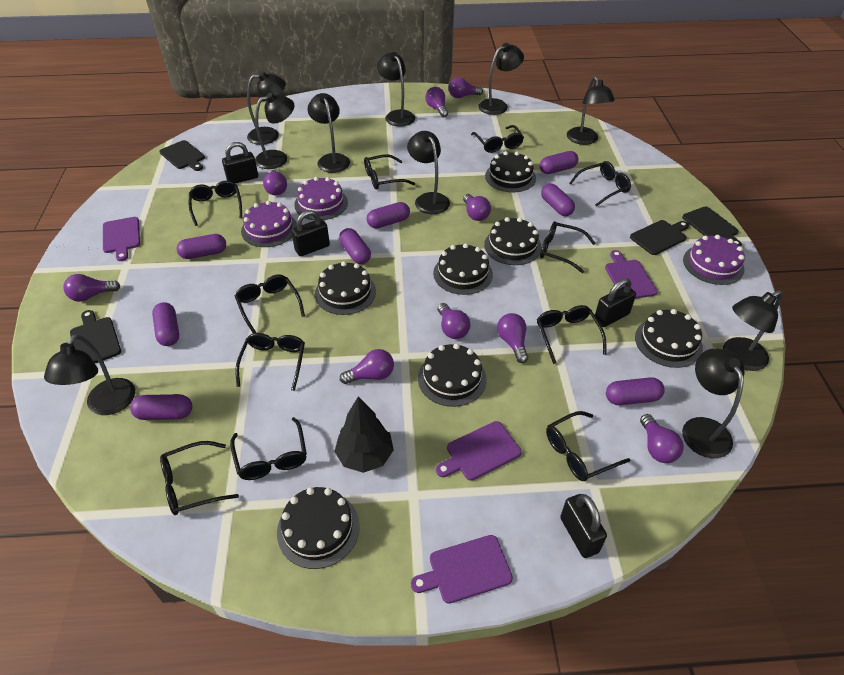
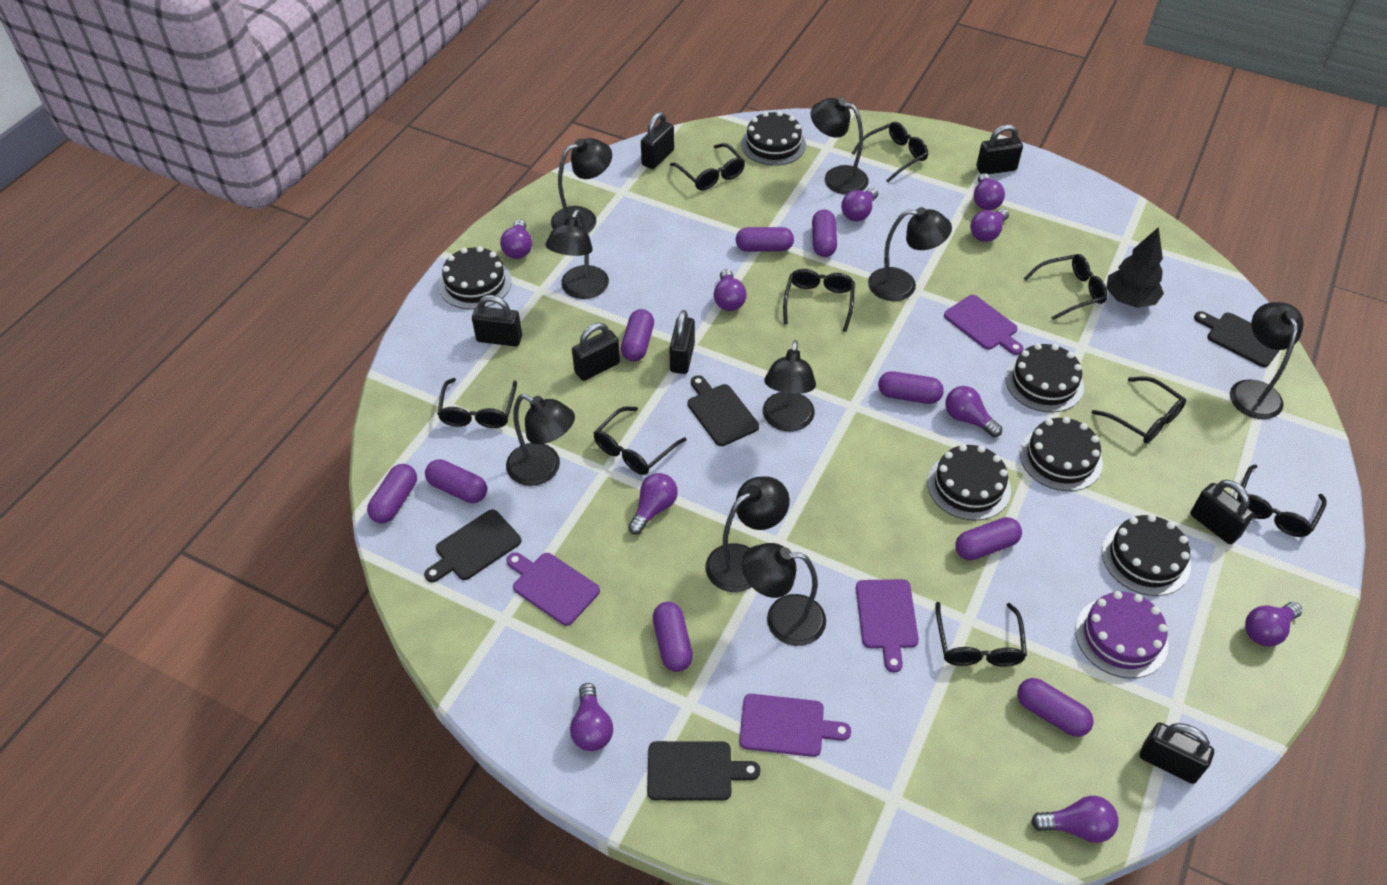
black cake: 7 -> 6
black glasses: 11 -> 9
black lamp: 10 -> 9
black padlock: 4 -> 7
purple cake: 3 -> 1
purple capsule: 8 -> 9
purple light bulb: 9 -> 10

